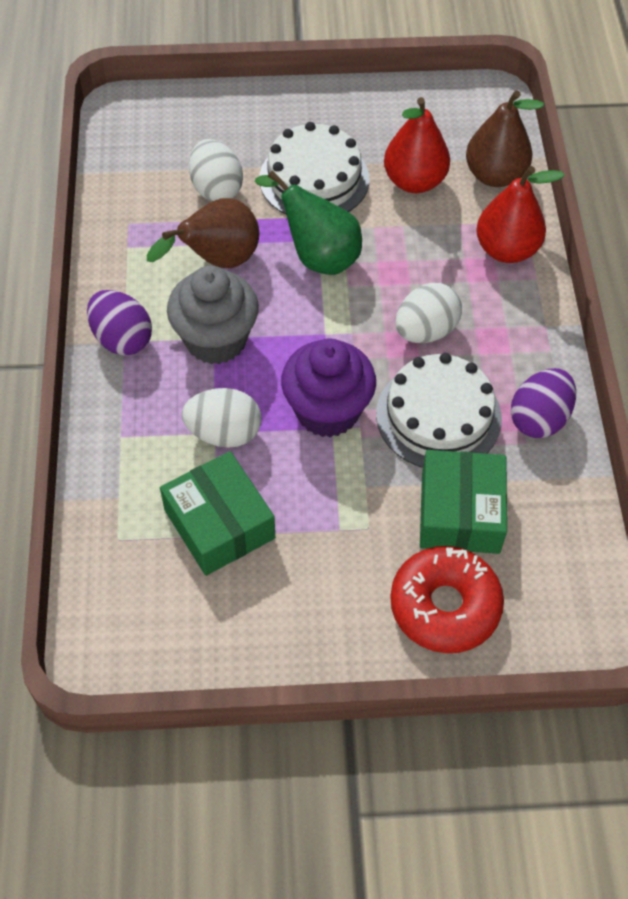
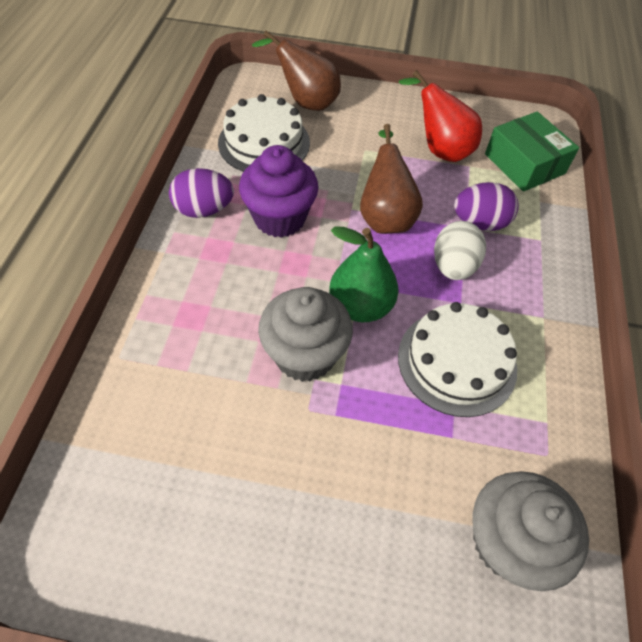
green box: 2 -> 1
grey cupcake: 1 -> 2
red donut: 1 -> 0
red pear: 2 -> 1
white egg: 3 -> 1

